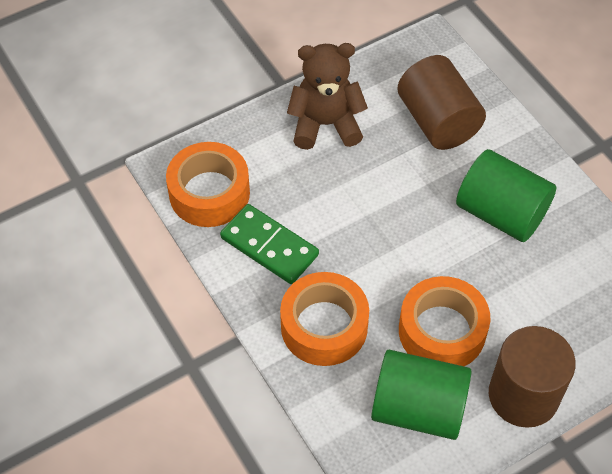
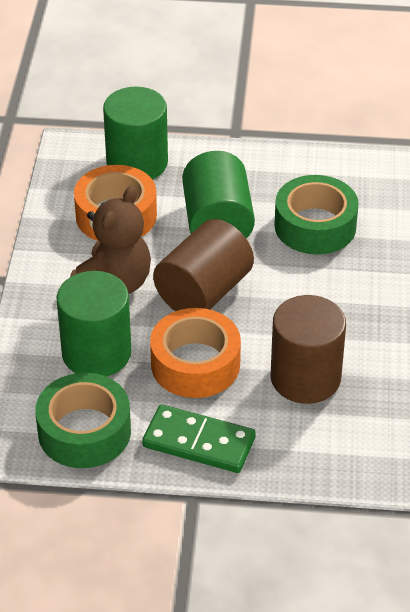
green cylinder: 2 -> 3
green tape: 0 -> 2
orange tape: 3 -> 2

